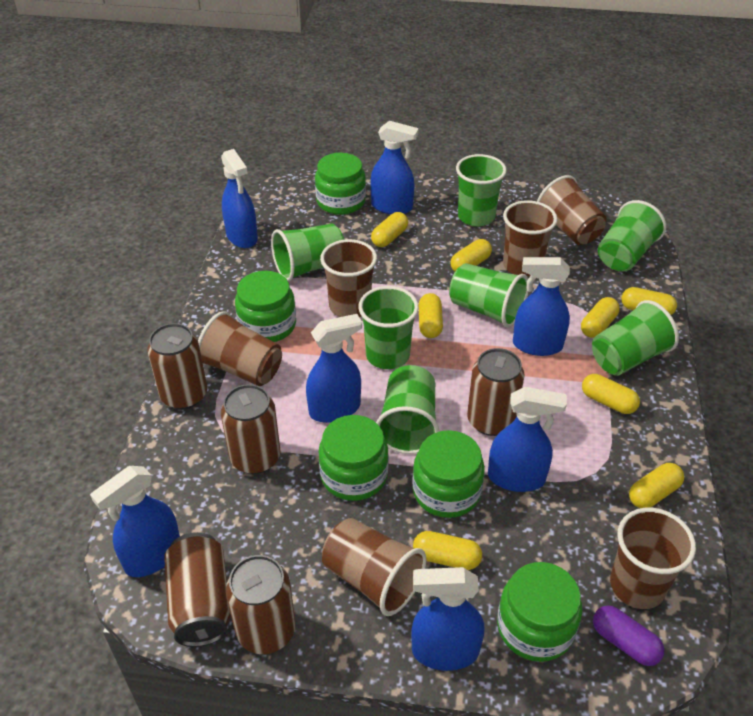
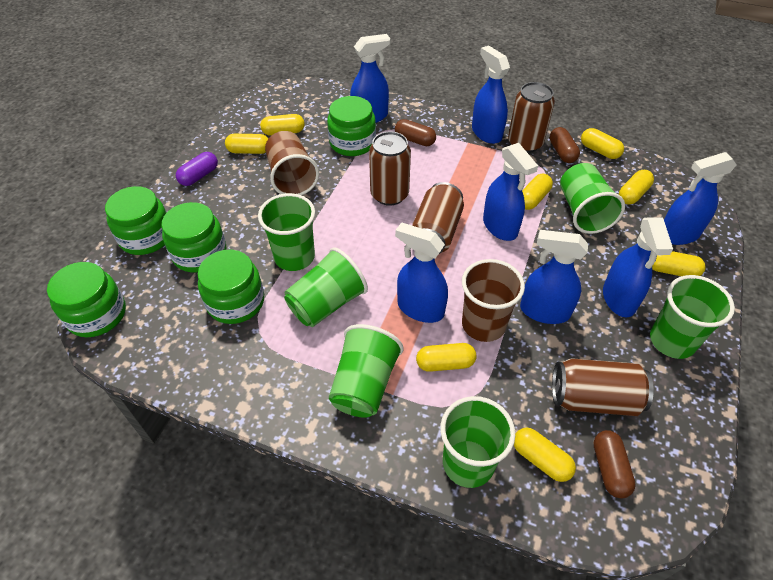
brown can: 5 -> 4
brown capsule: 0 -> 3
brown cup: 6 -> 2
green cup: 7 -> 6

